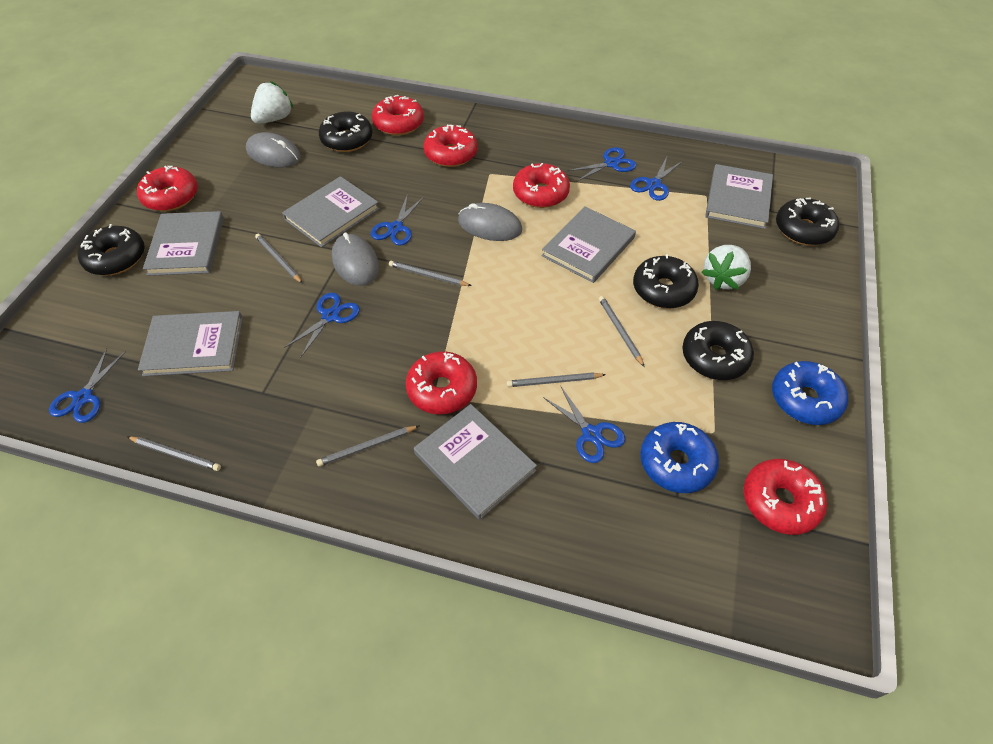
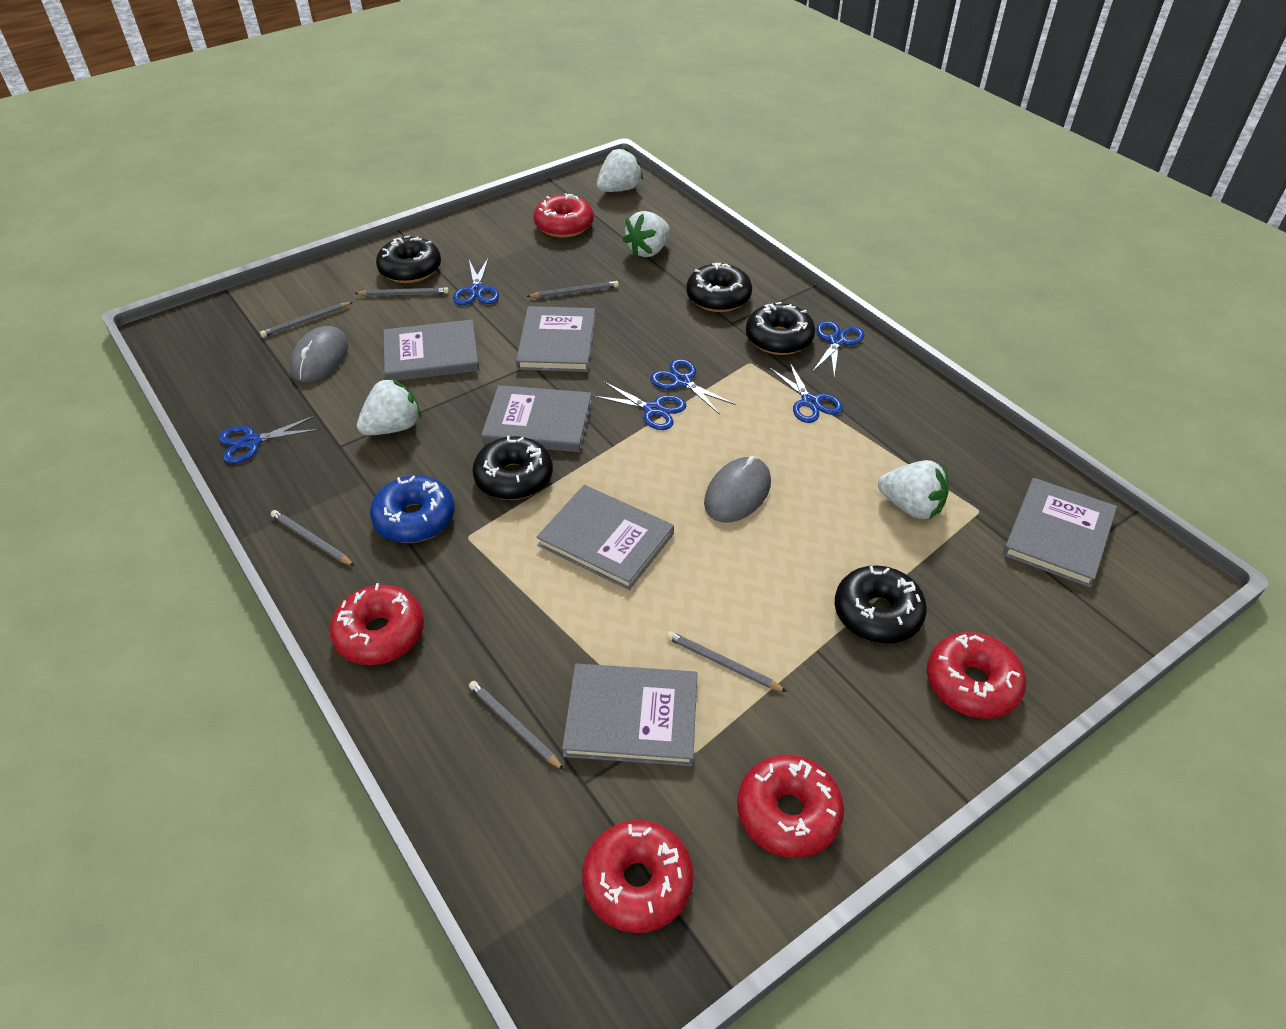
blue donut: 2 -> 1
grey mouse: 3 -> 2
red donut: 6 -> 5
white strawberry: 2 -> 4

